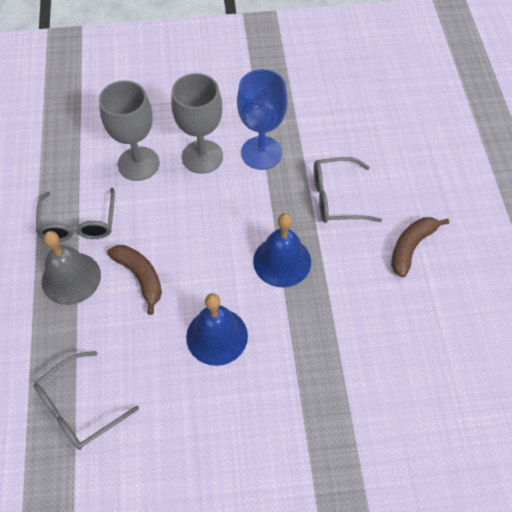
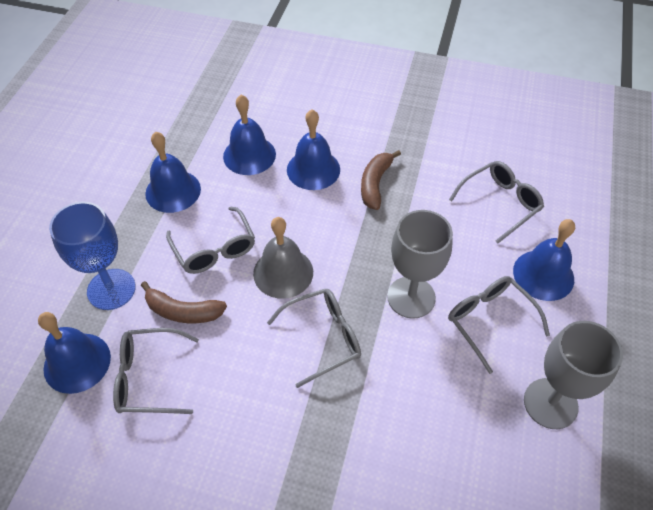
blue bell: 2 -> 5
grey glasses: 3 -> 5

